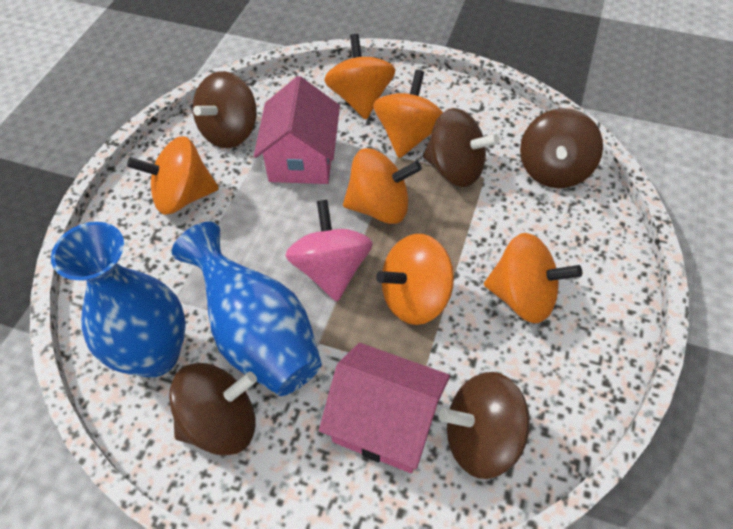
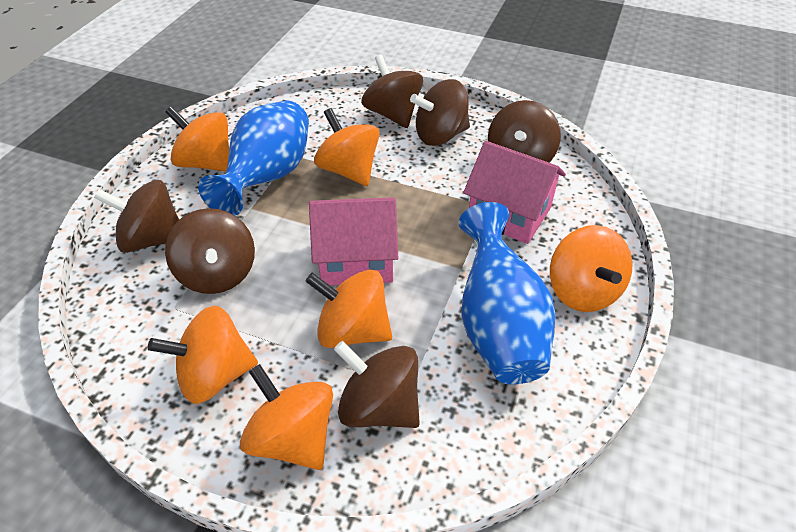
brown spinning top: 5 -> 6
pink spinning top: 1 -> 0

